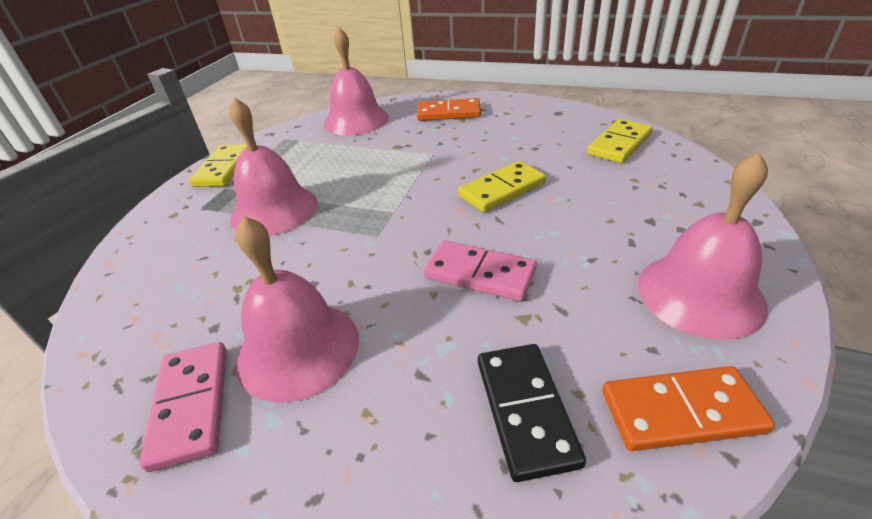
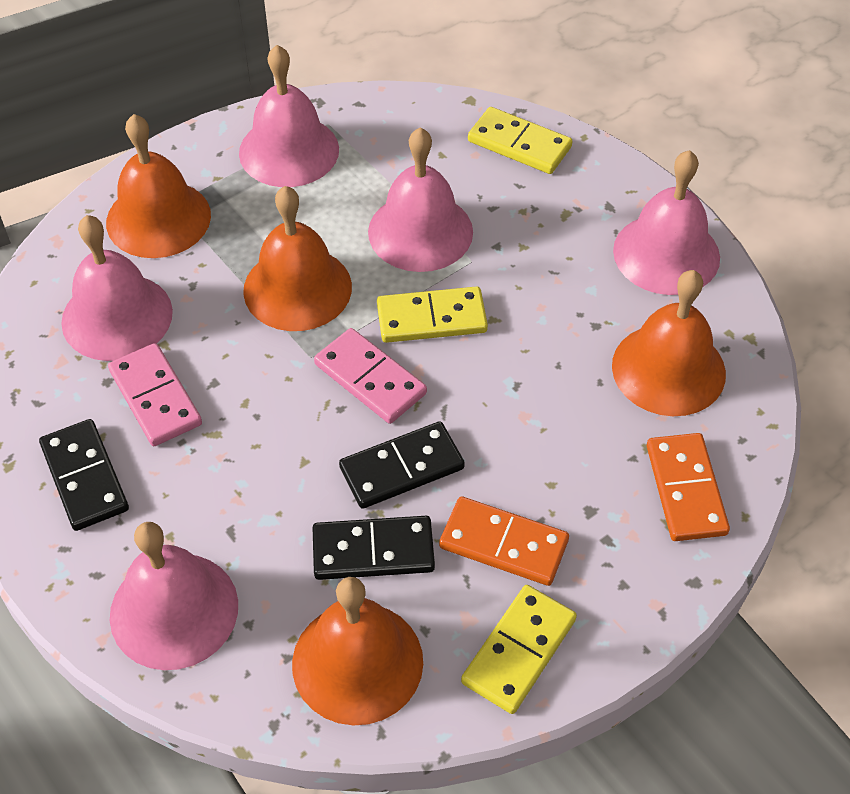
black domino: 1 -> 3
orange bell: 0 -> 4
pink bell: 4 -> 5

